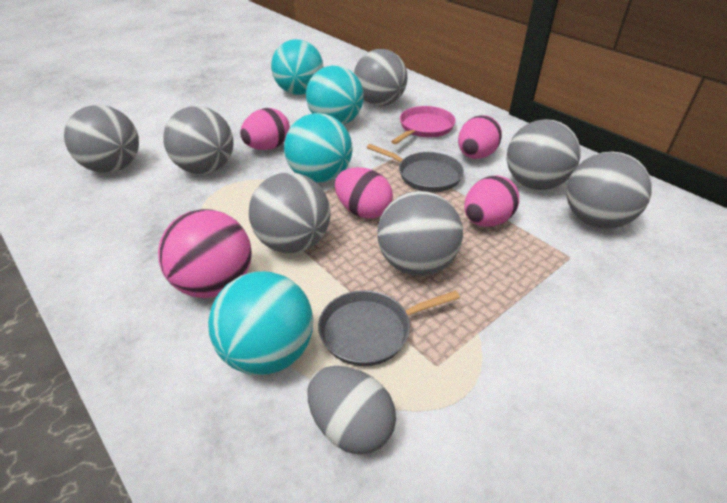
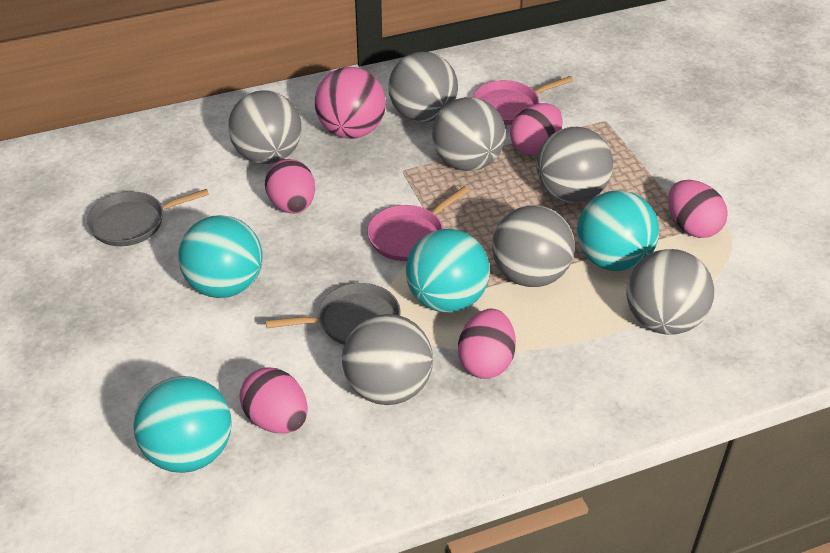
grey egg: 1 -> 0
pink egg: 4 -> 5
pink pan: 1 -> 2

